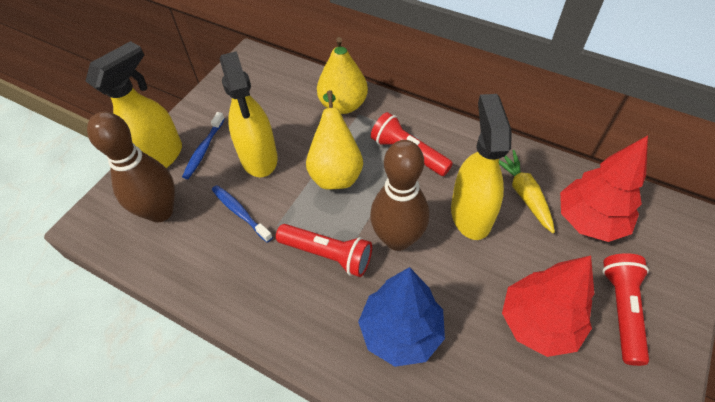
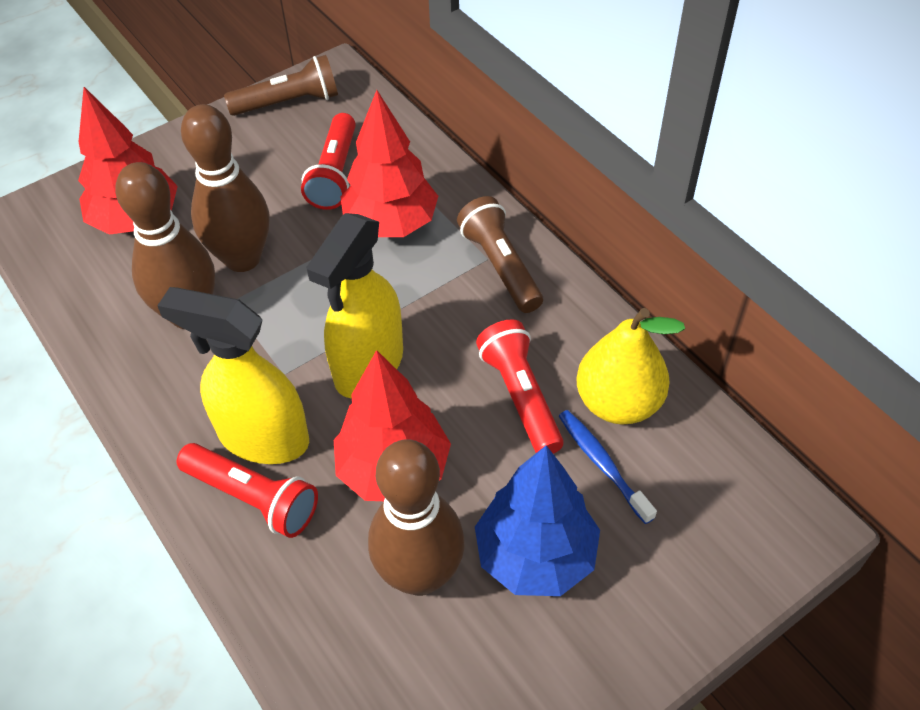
blue toothbrush: 2 -> 1
brown bowling pin: 2 -> 3
brown flashlight: 0 -> 2
red tree: 2 -> 3
yellow carrot: 1 -> 0
yellow pear: 2 -> 1
yellow spray bottle: 3 -> 2

